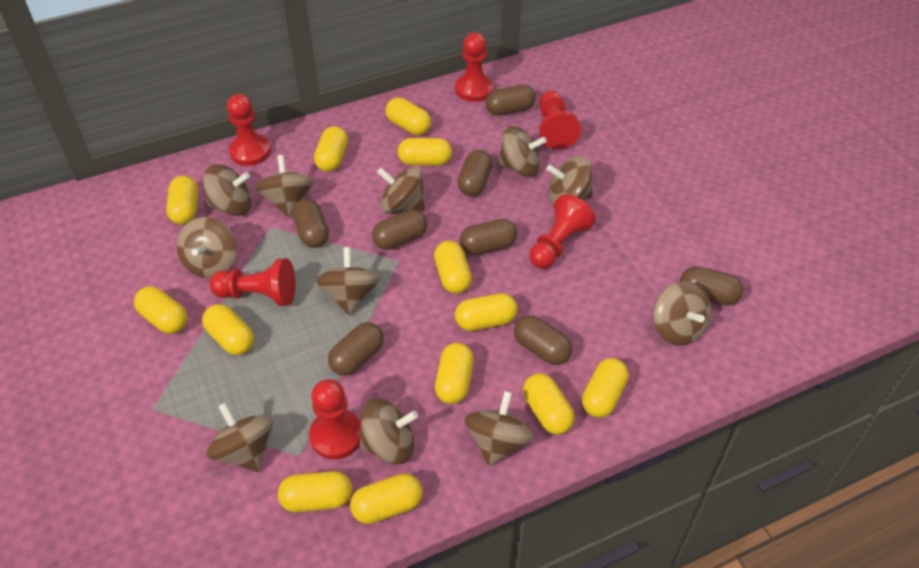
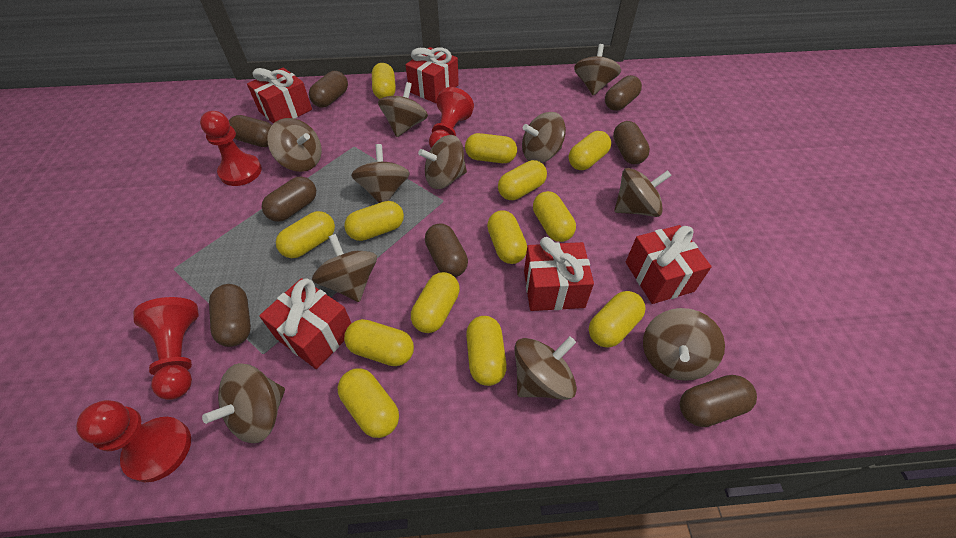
red gift: 0 -> 5
red pawn: 6 -> 4

